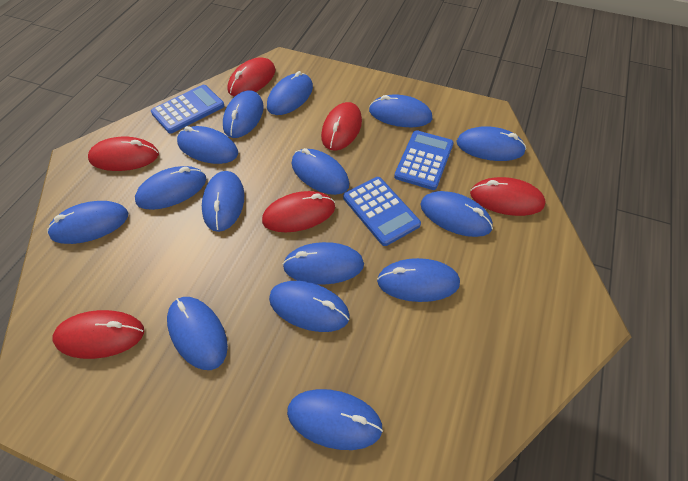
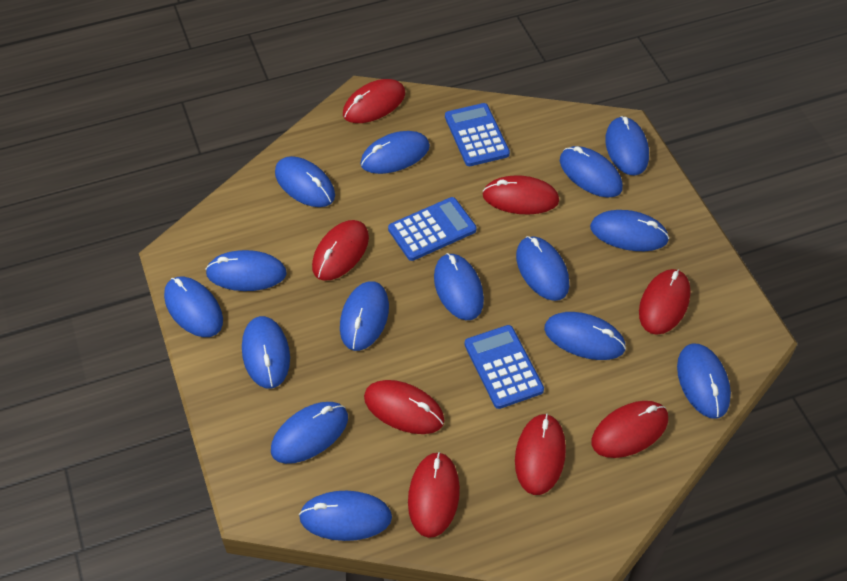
red mouse: 6 -> 8

